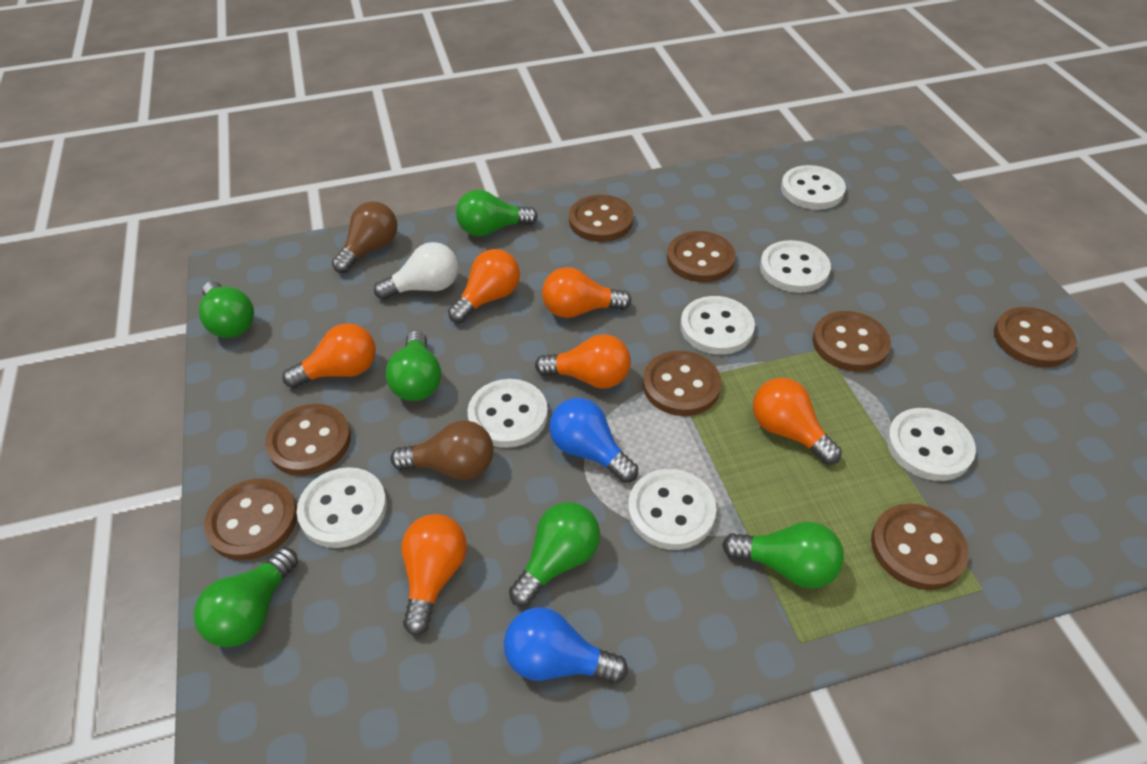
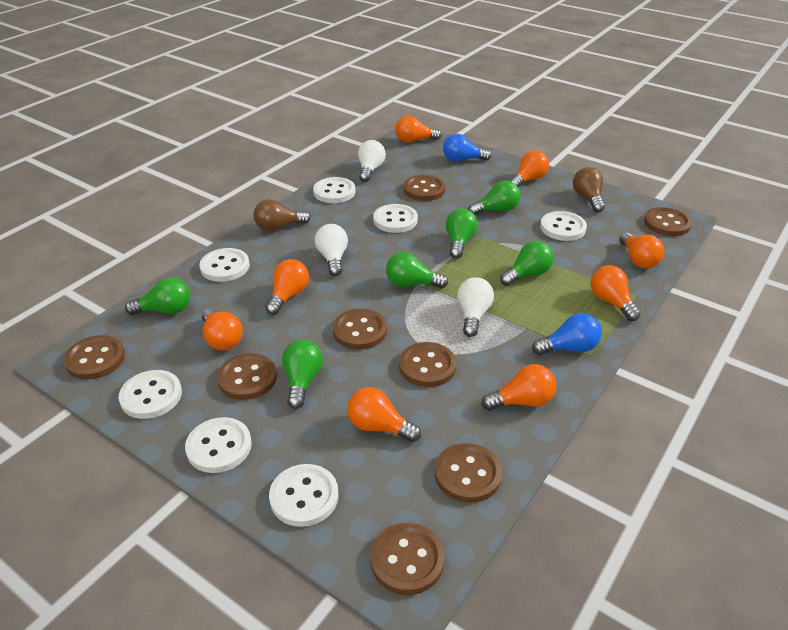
orange light bulb: 6 -> 8
white light bulb: 1 -> 3

